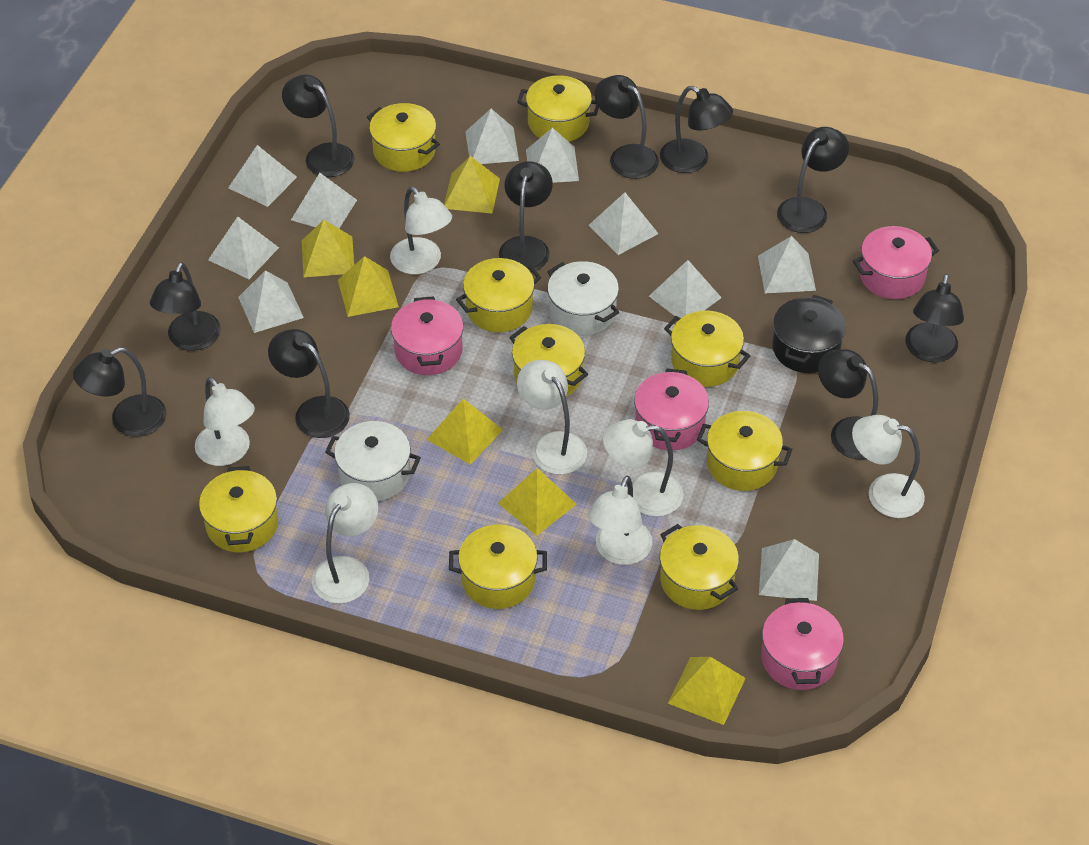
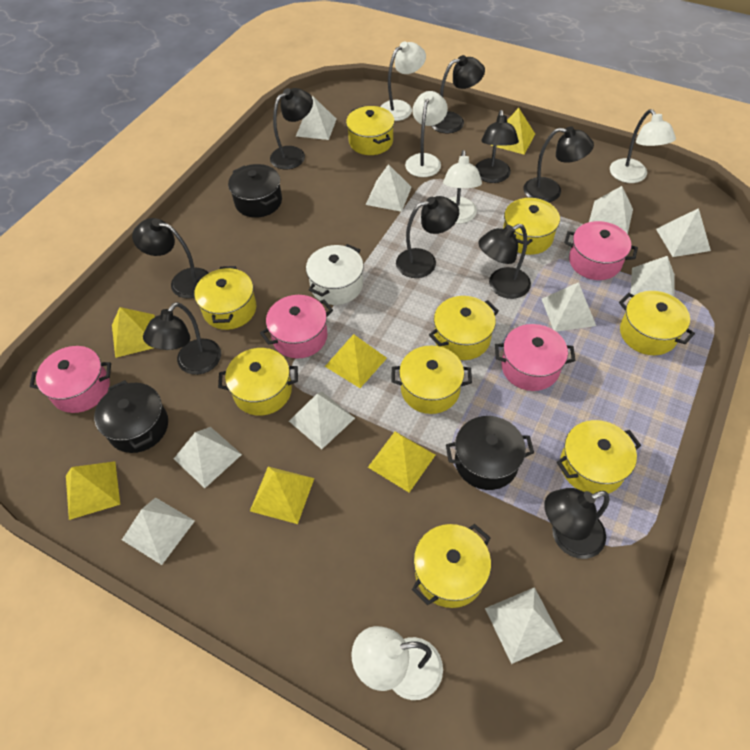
black lamp: 10 -> 9
black pot: 1 -> 3
white lamp: 7 -> 5
white pot: 2 -> 1

